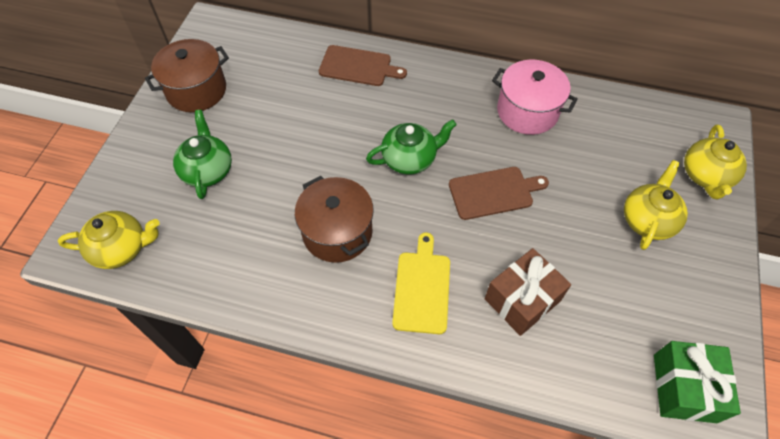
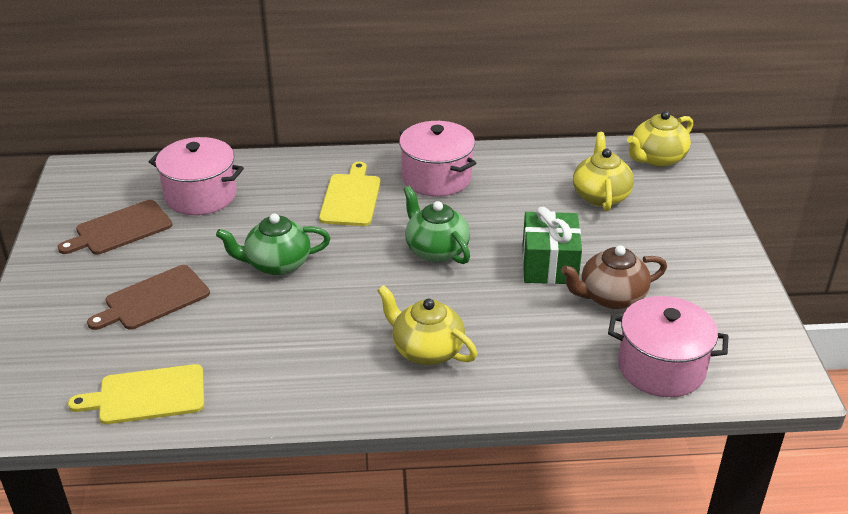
brown gift: 1 -> 0
brown pot: 2 -> 0
brown teapot: 0 -> 1
pink pot: 1 -> 3
yellow cutting board: 1 -> 2

